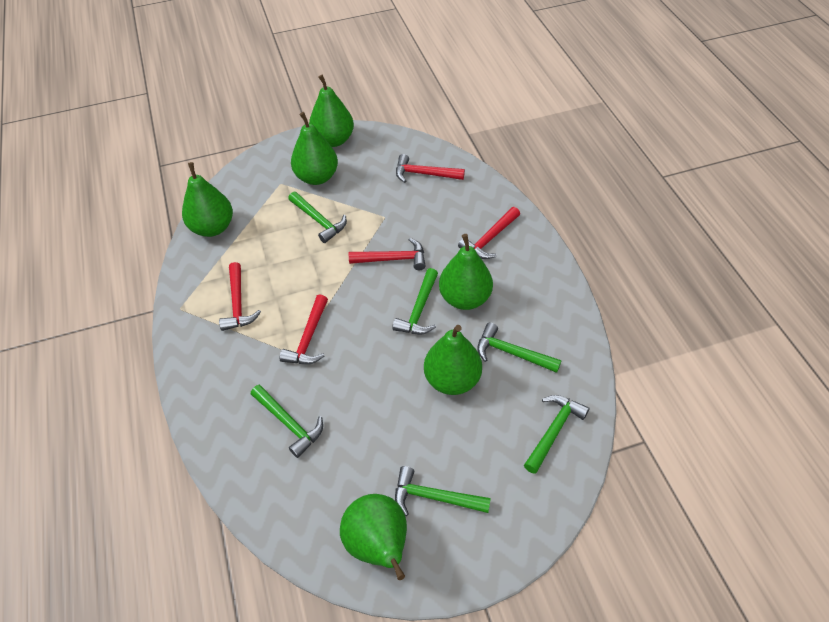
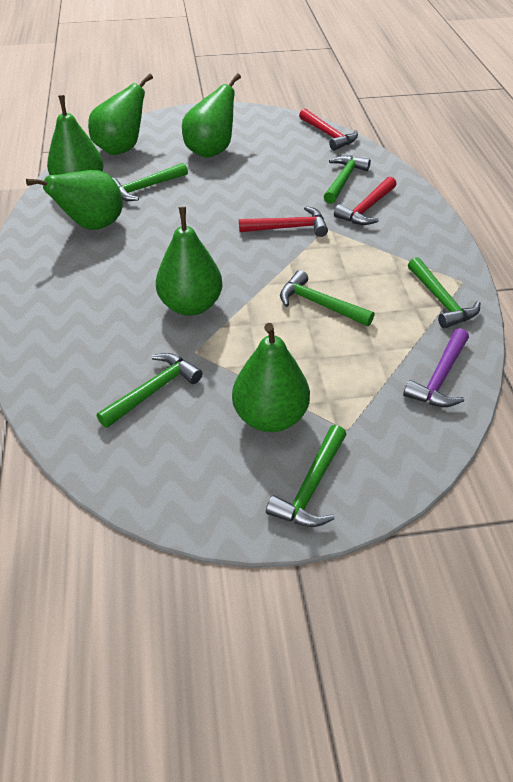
purple hammer: 0 -> 1
red hammer: 5 -> 3

